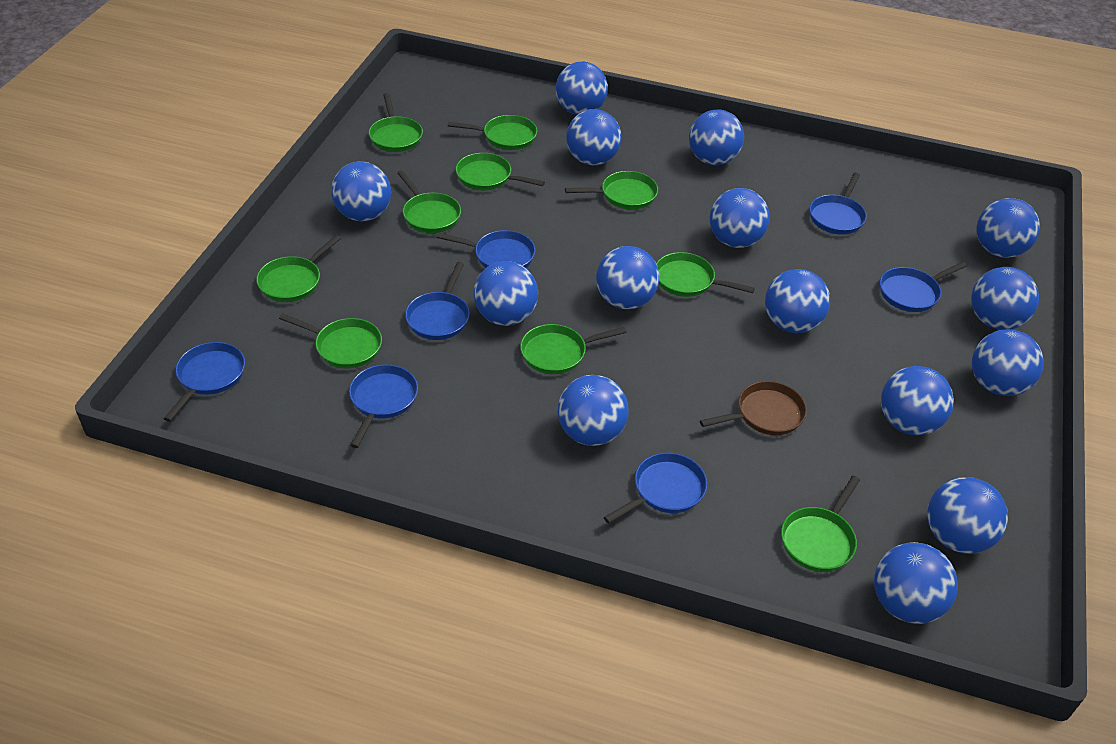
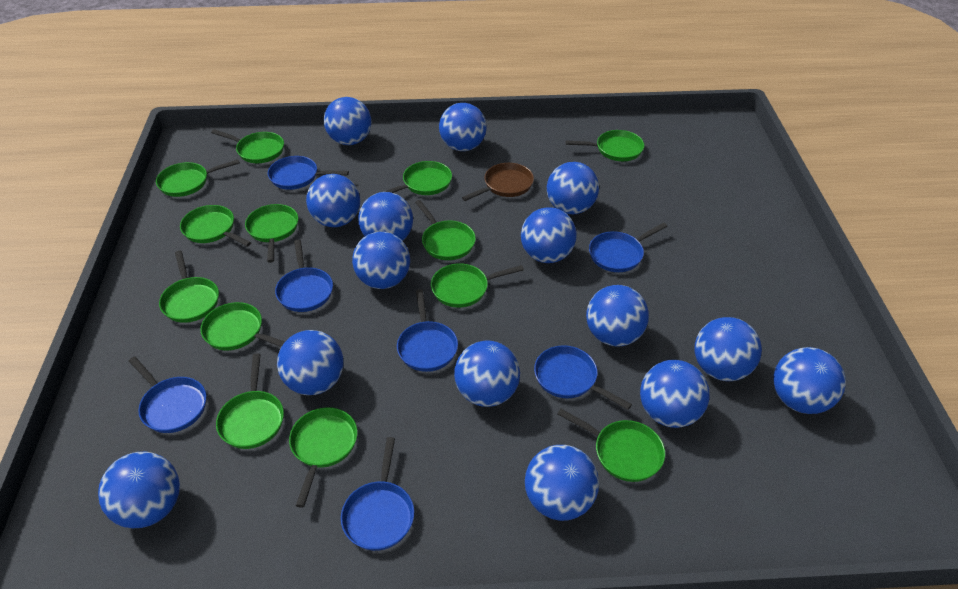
green pan: 10 -> 13

